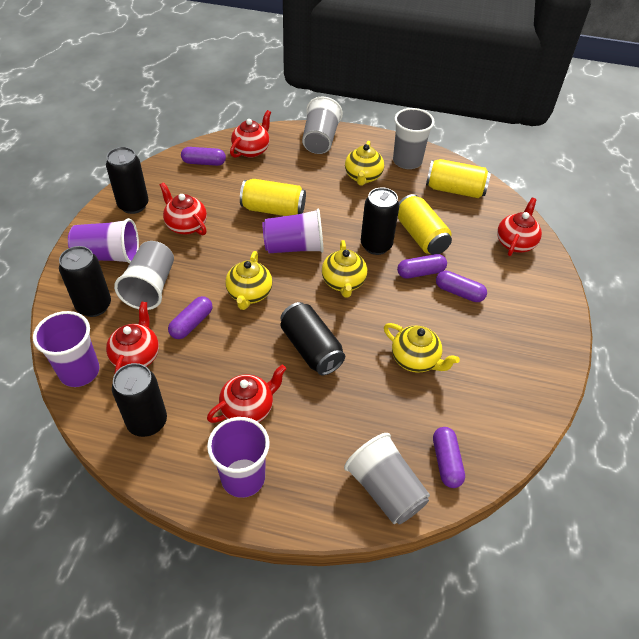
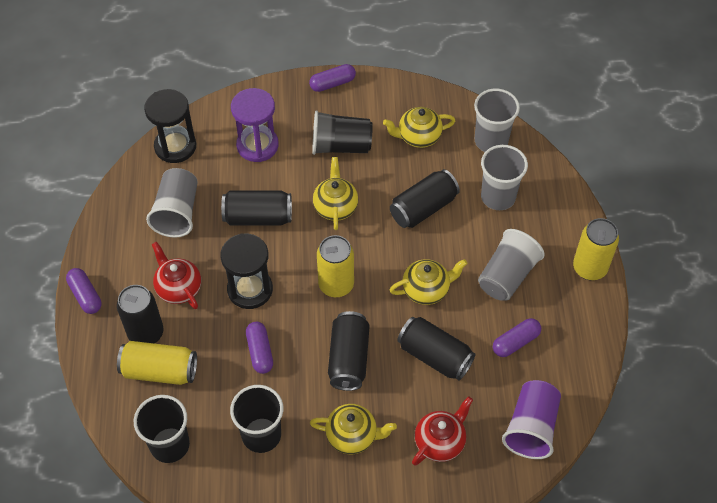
black cup: 0 -> 3
black hourglass: 0 -> 2
purple capsule: 5 -> 4
purple cup: 4 -> 1
purple hourglass: 0 -> 1
red teapot: 5 -> 2

